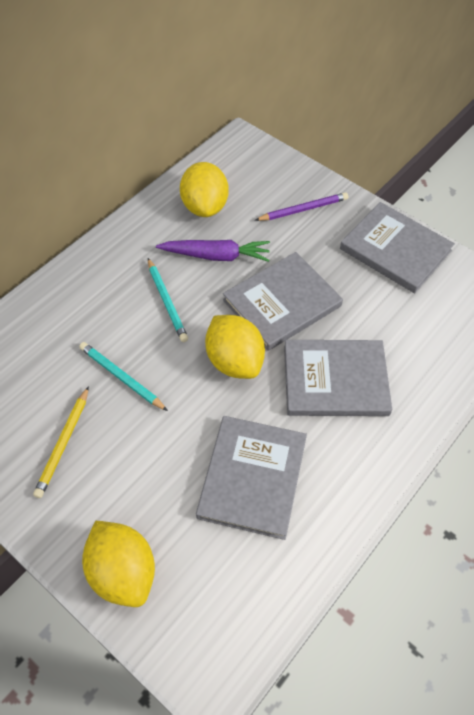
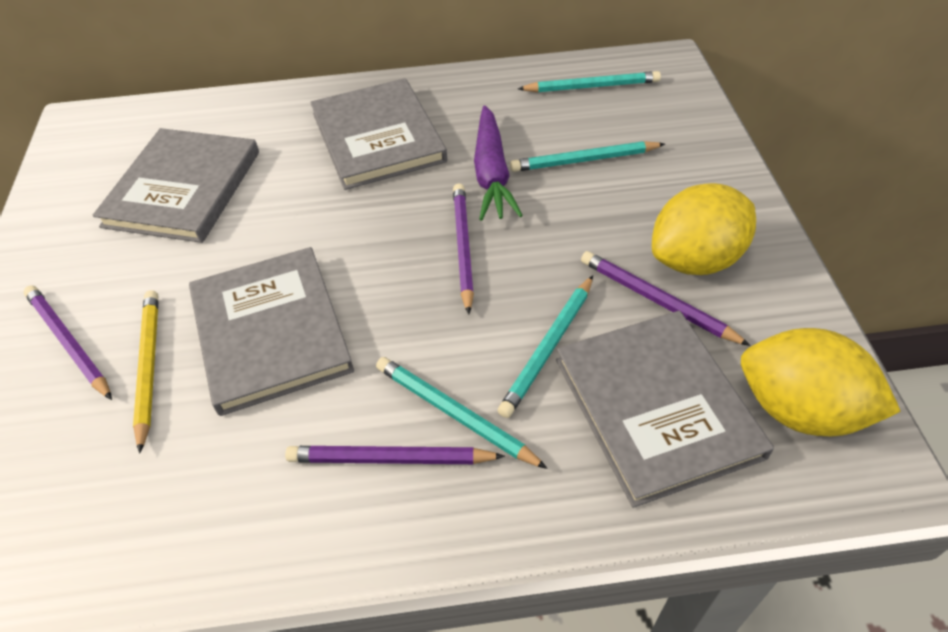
purple pencil: 1 -> 4
turquoise pencil: 2 -> 4
yellow lemon: 3 -> 2

